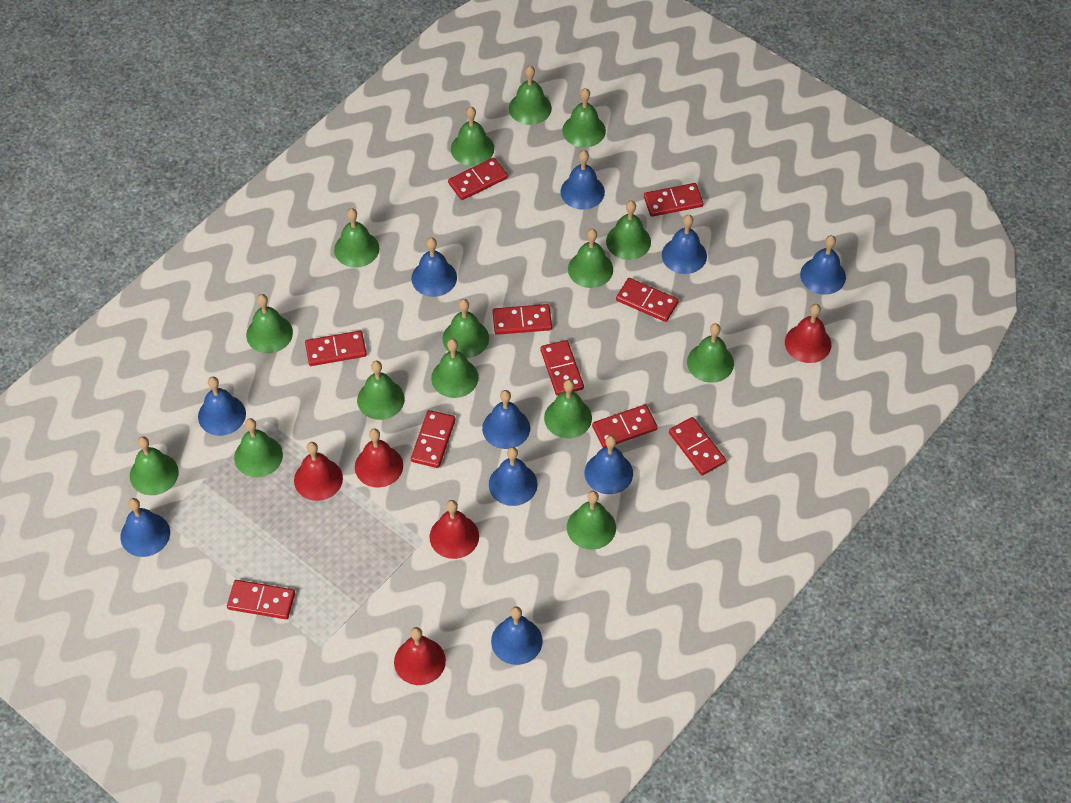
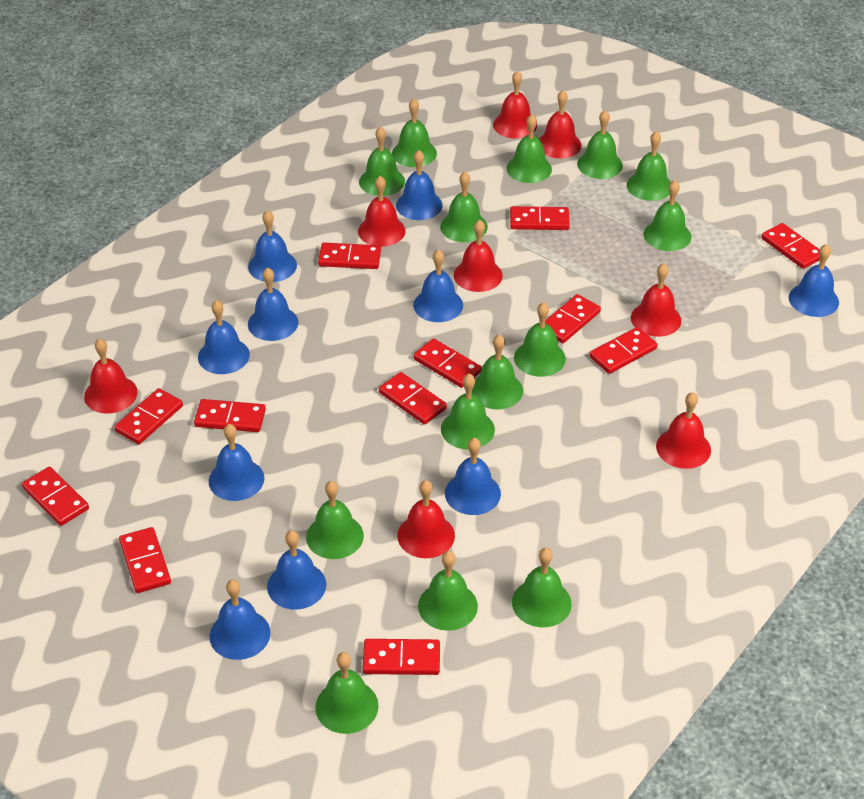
green bell: 15 -> 14
red bell: 5 -> 8
red domino: 10 -> 12

